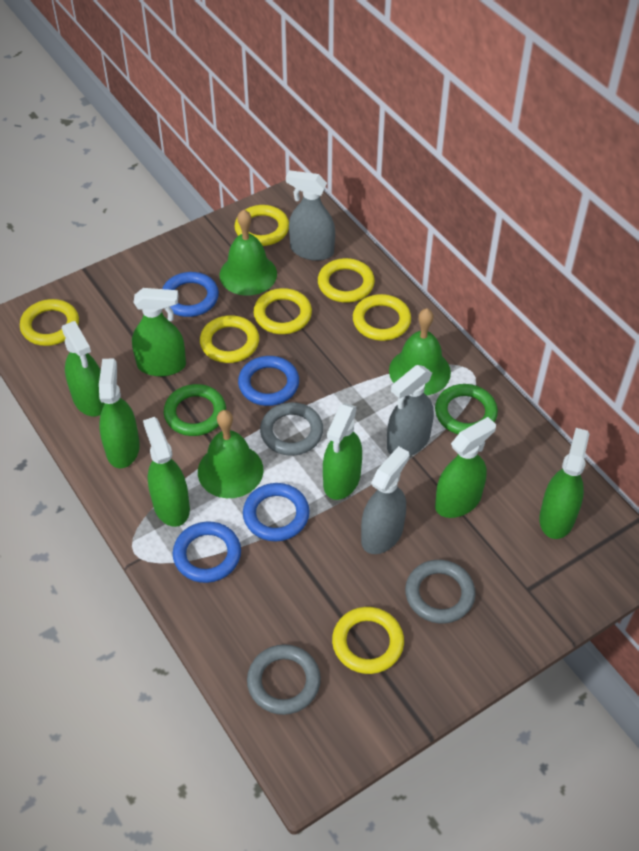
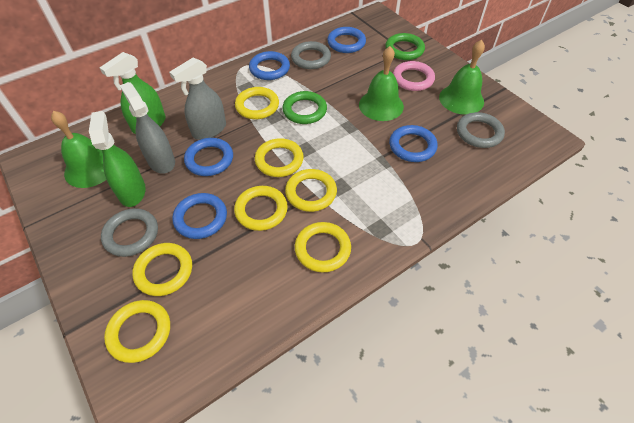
blue ring: 4 -> 5
green spray bottle: 7 -> 2
grey spray bottle: 3 -> 2
pink ring: 0 -> 1

